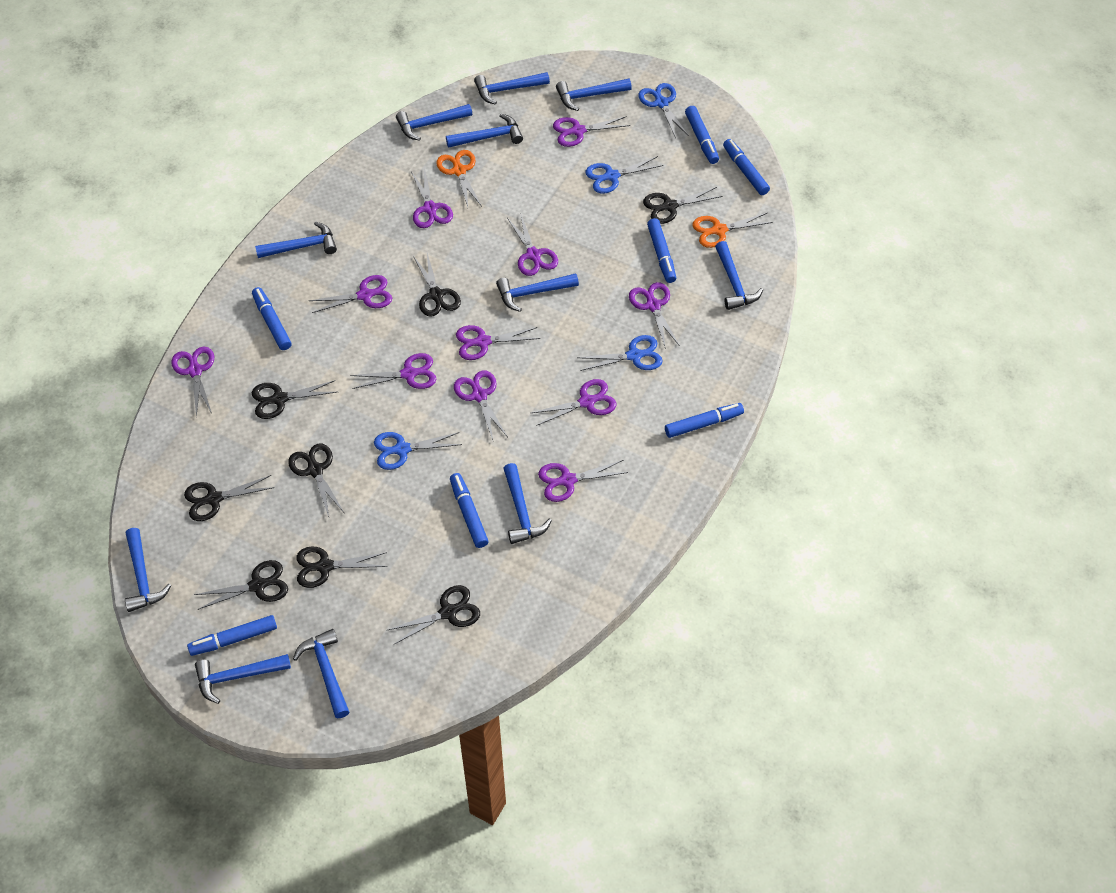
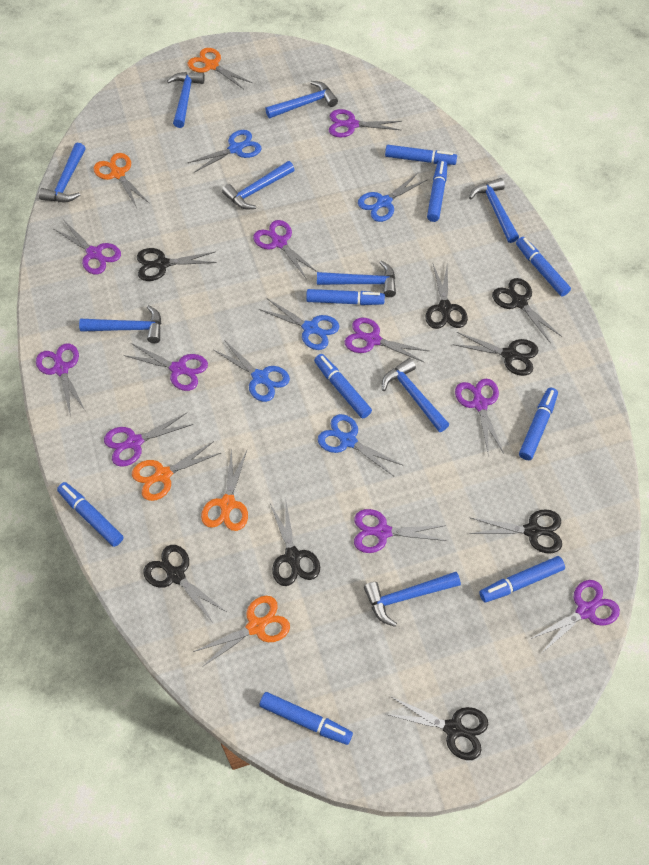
blue hammer: 11 -> 9
blue marker: 7 -> 9
blue scissors: 4 -> 5
orange scissors: 2 -> 5
purple scissors: 11 -> 10

